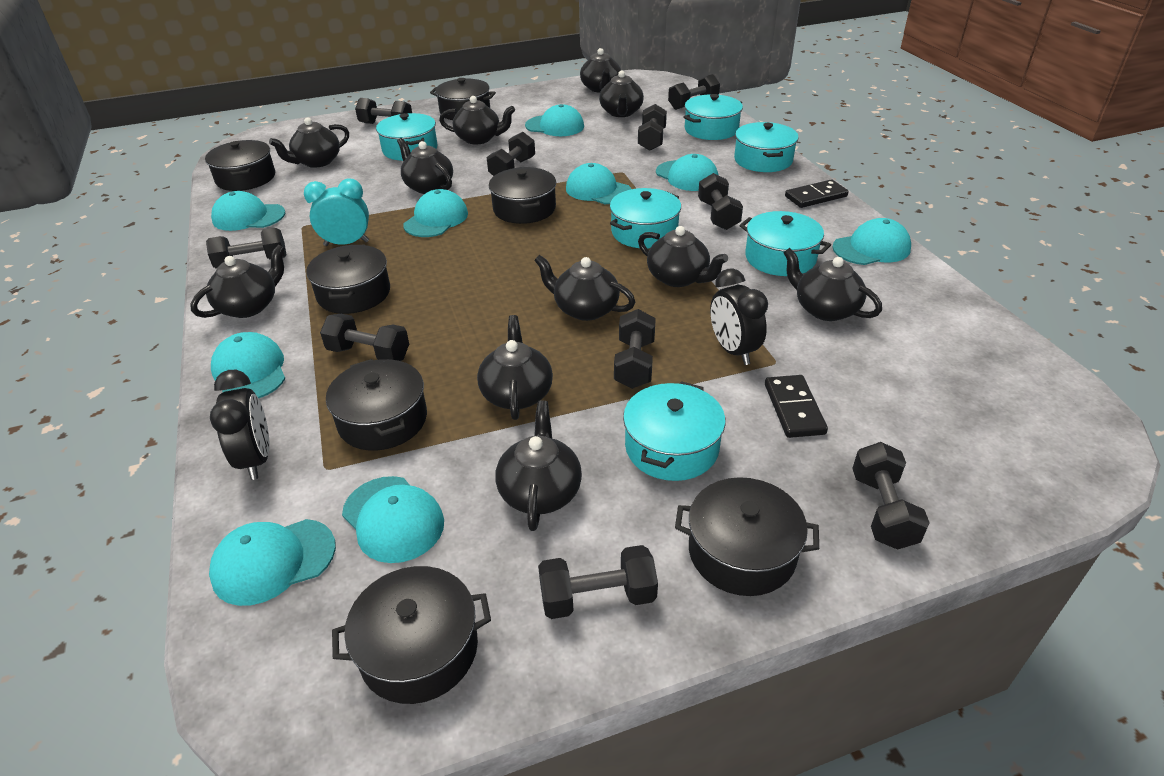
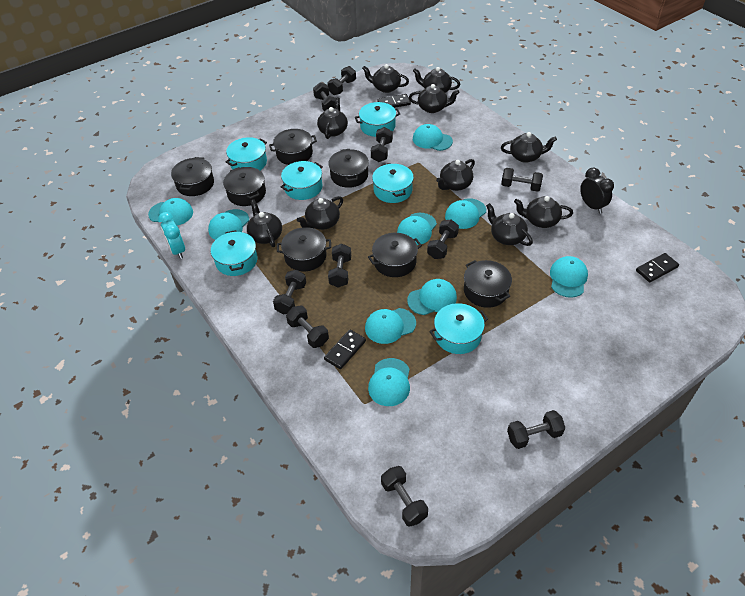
black clock: 2 -> 1
black domino: 2 -> 3
black teapot: 11 -> 10

